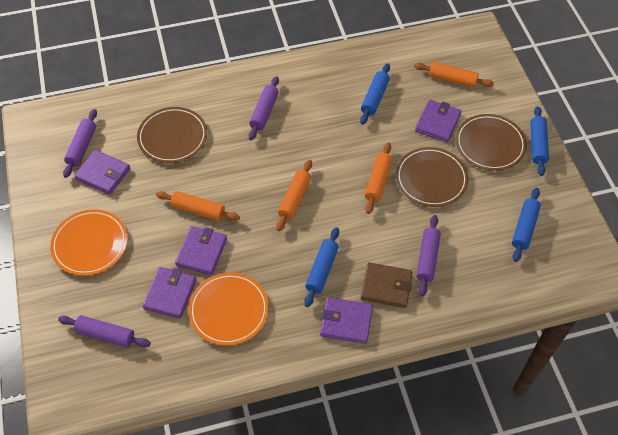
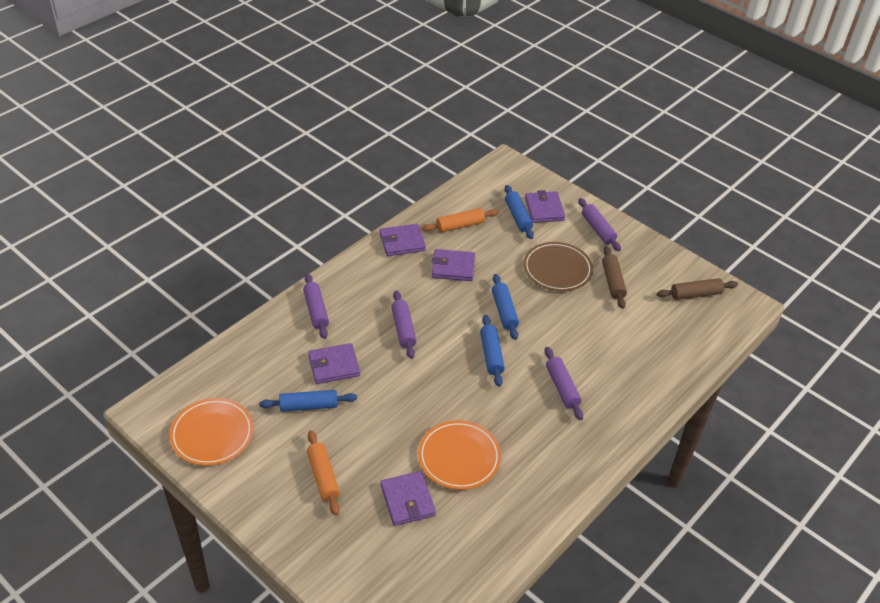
brown plate: 3 -> 1
brown rolling pin: 0 -> 2
brown wallet: 1 -> 0
orange rolling pin: 4 -> 2

